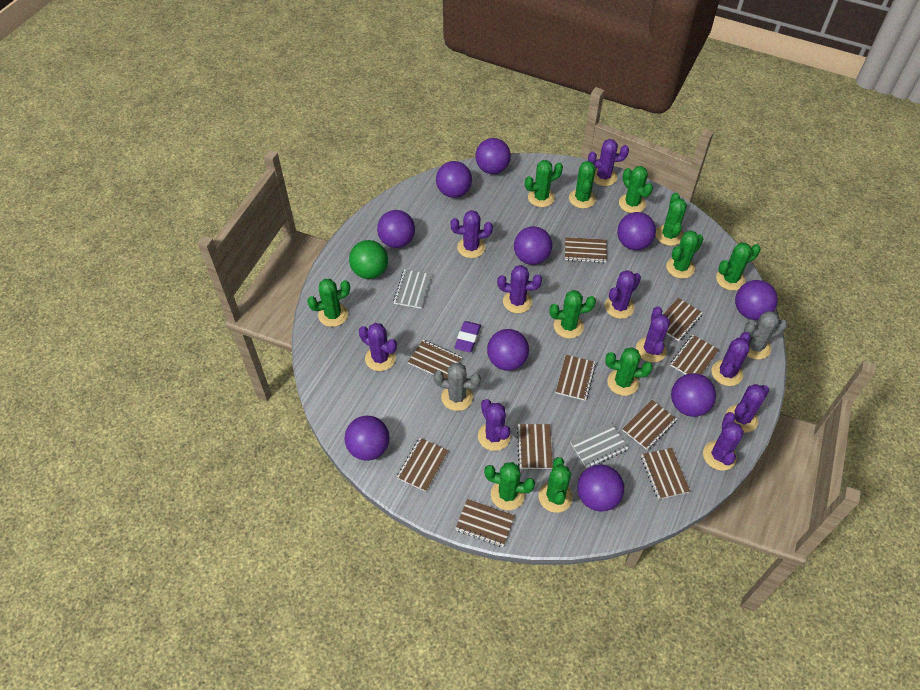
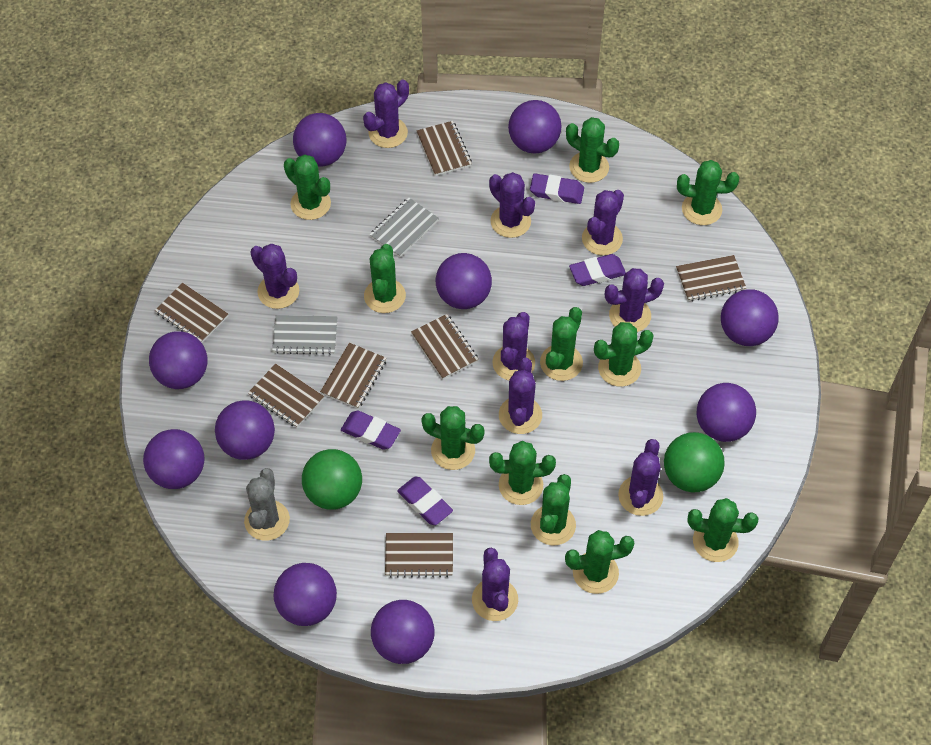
brown notebook: 10 -> 7
green ball: 1 -> 2
grey cactus: 2 -> 1
purple cactus: 10 -> 9
purple eraser: 1 -> 4

